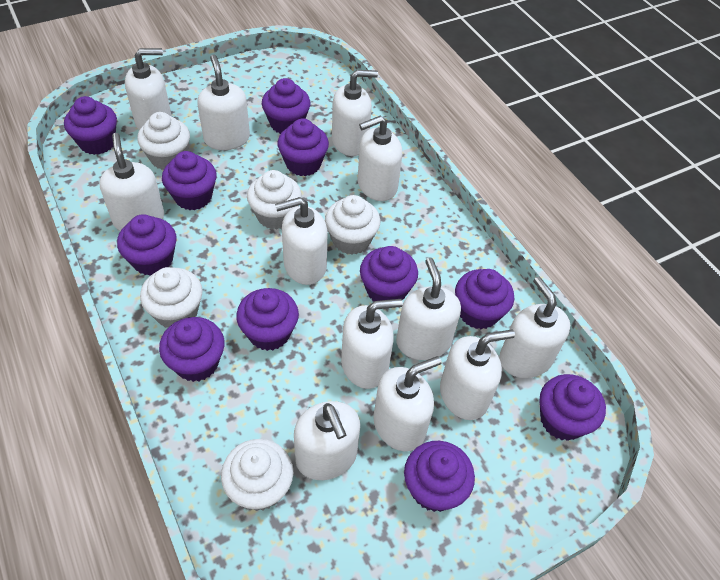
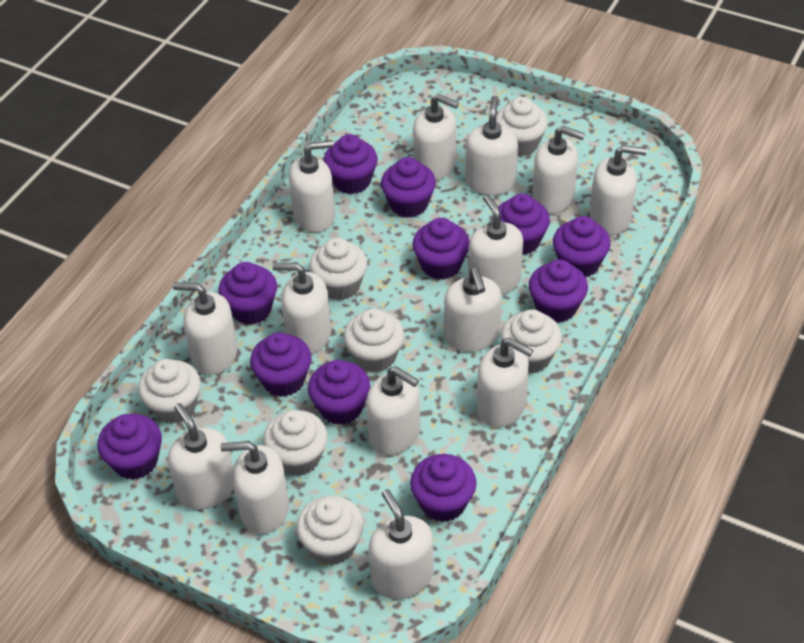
white cupcake: 5 -> 7
white soap dispenser: 12 -> 14

